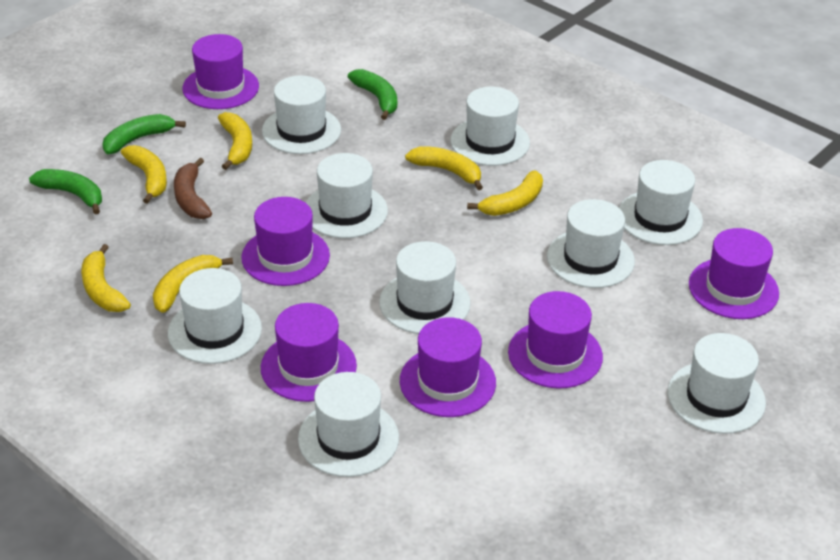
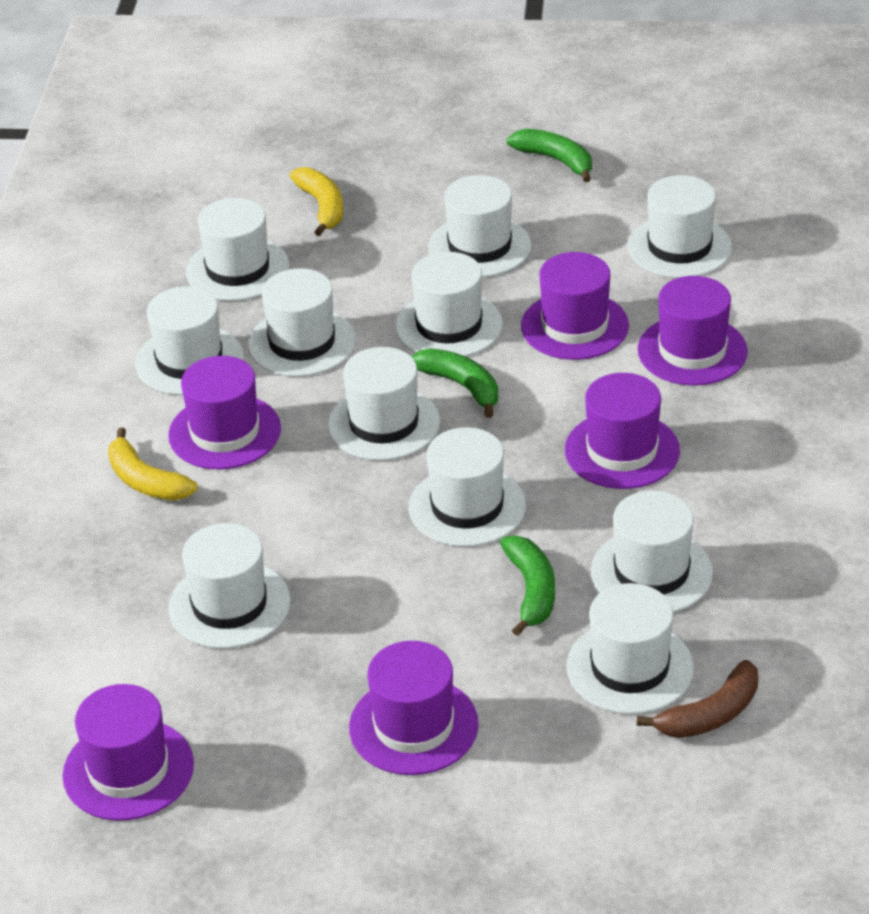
white hat: 9 -> 11
yellow banana: 6 -> 2

